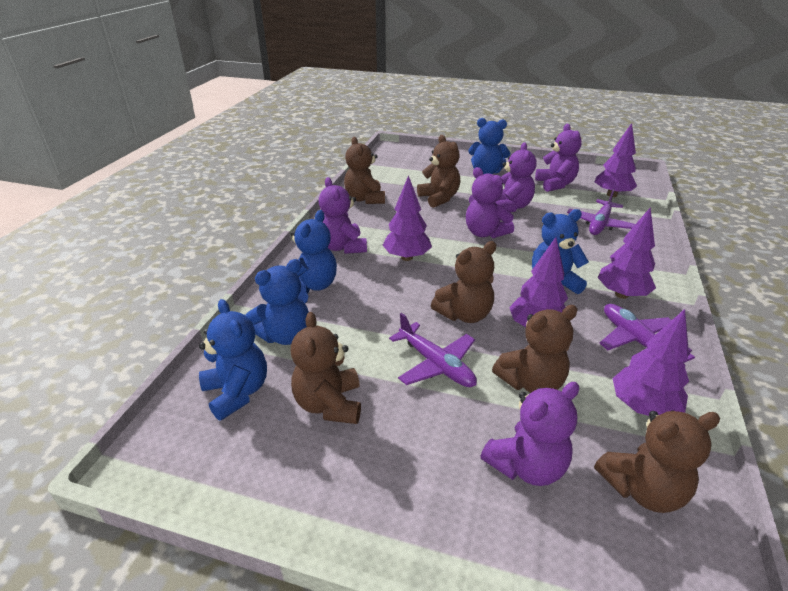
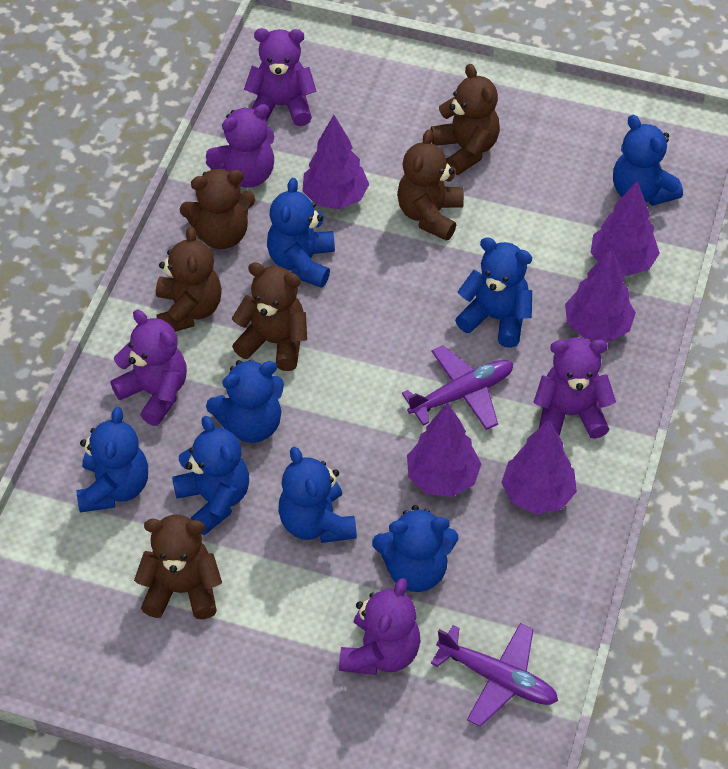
blue teddy bear: 5 -> 8
purple plane: 3 -> 2

